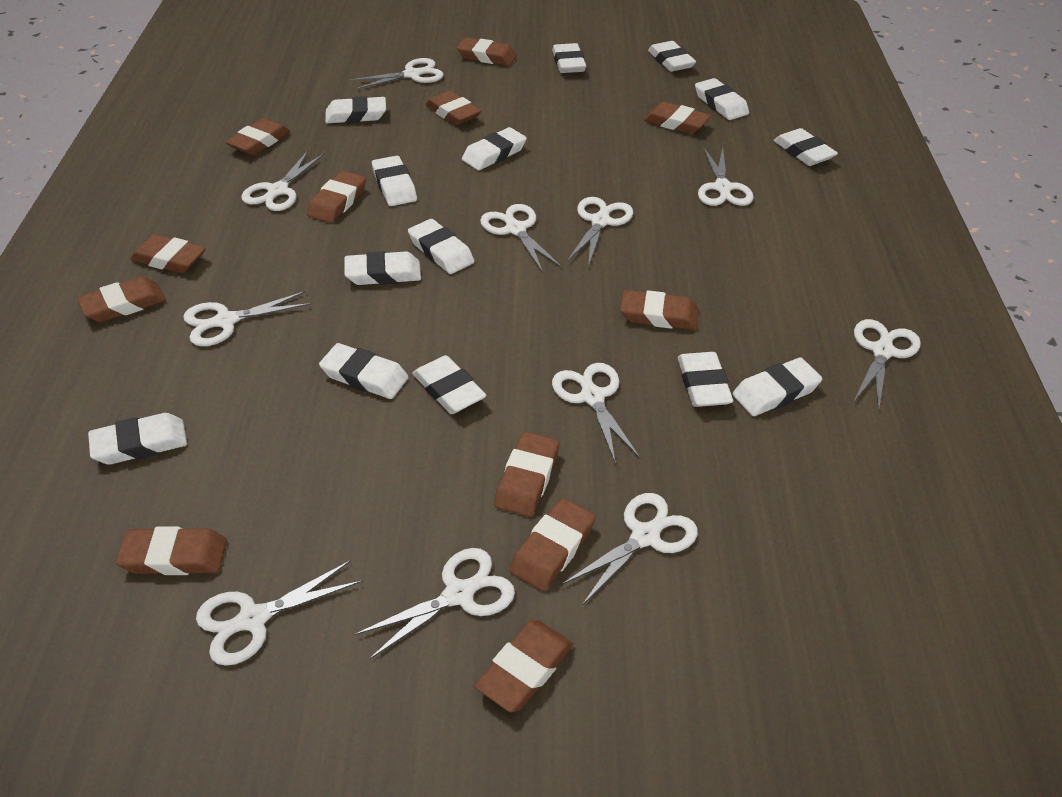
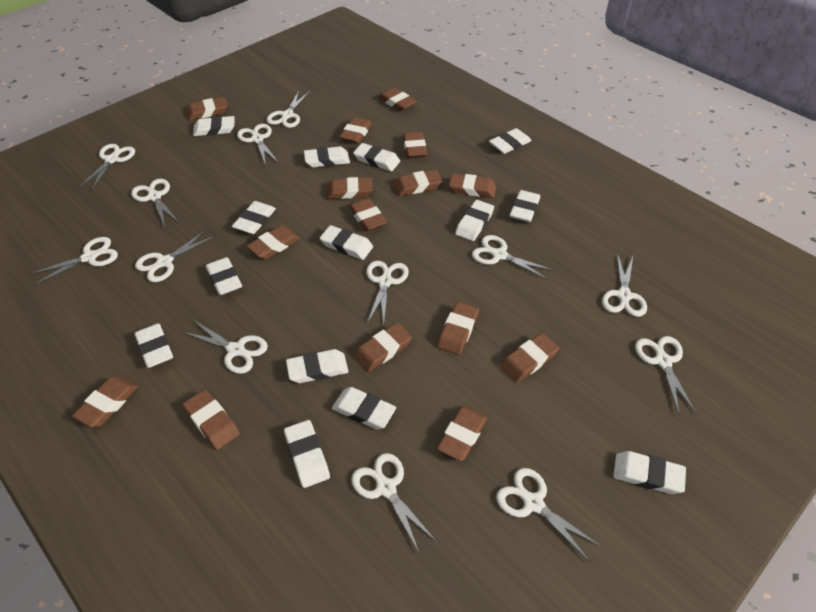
brown eraser: 12 -> 15
white scissors: 11 -> 13

